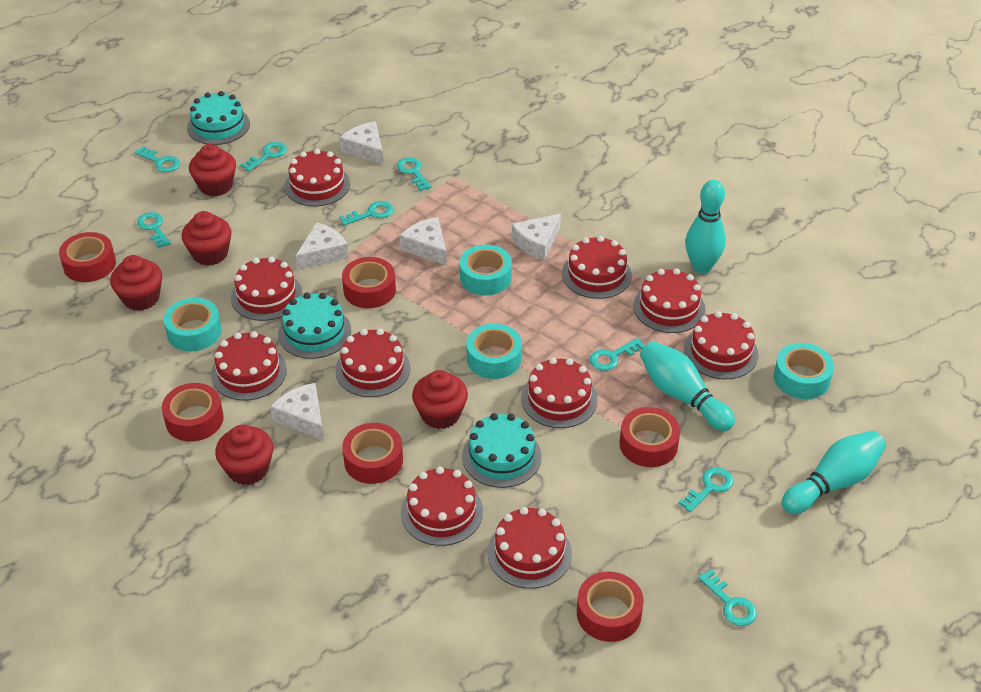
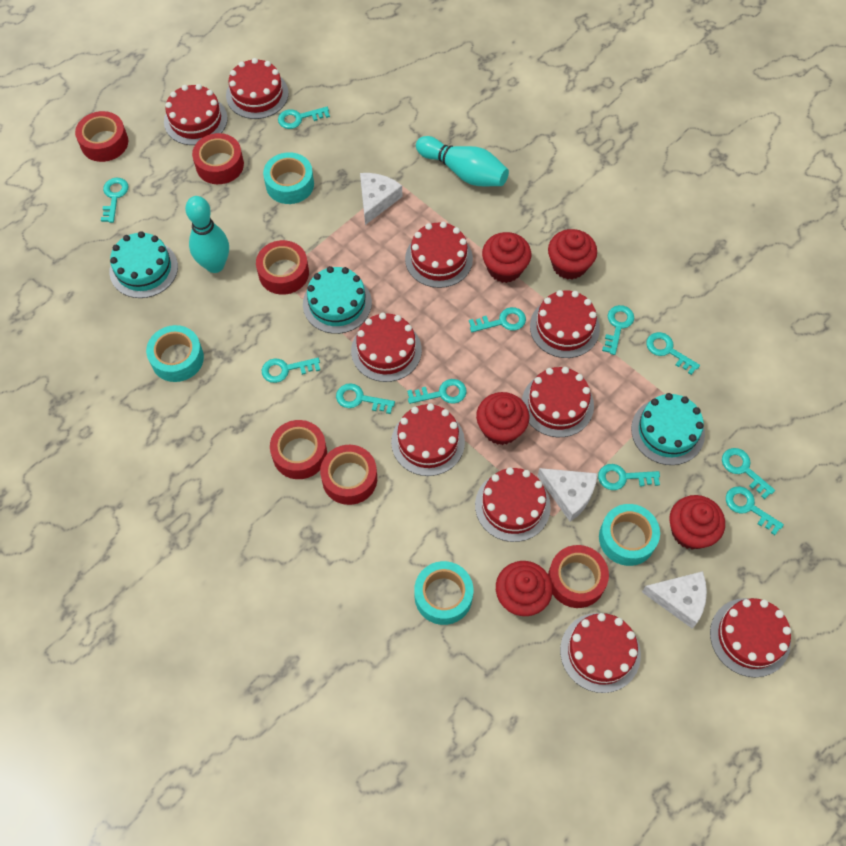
turquoise bowling pin: 3 -> 2
turquoise key: 8 -> 11
white cheese: 5 -> 3

